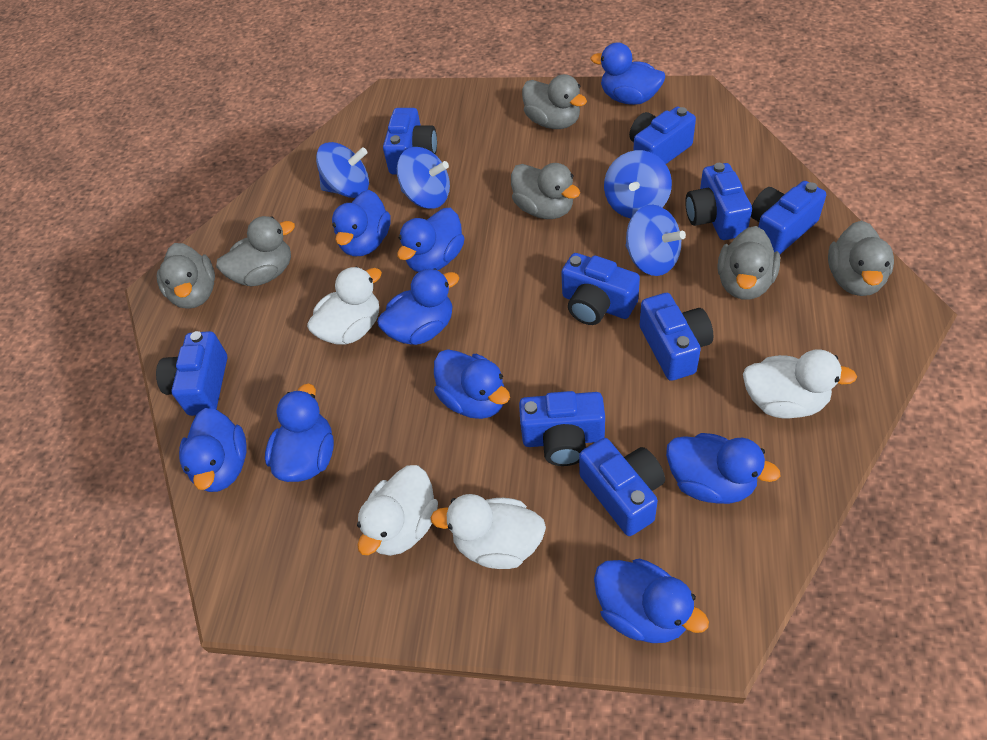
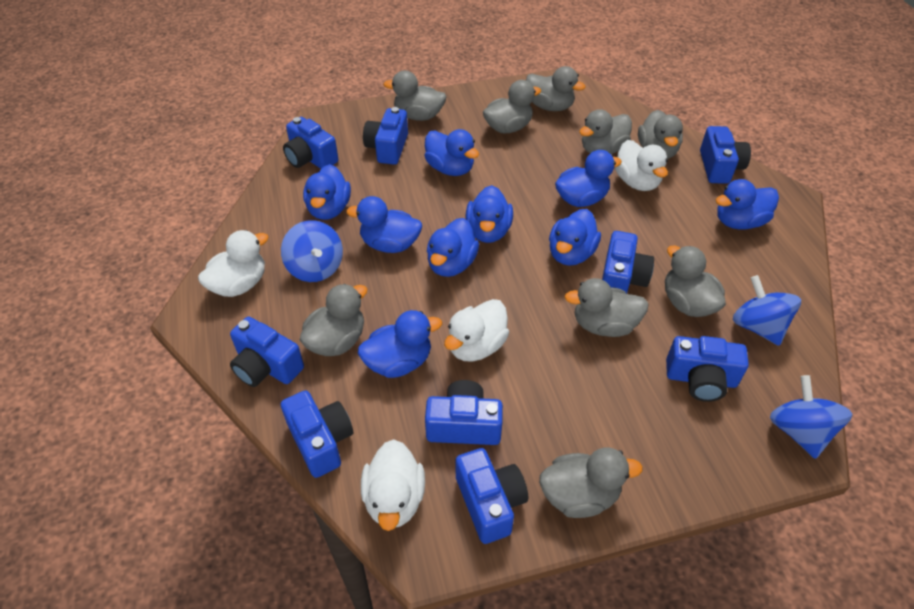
blue spinning top: 4 -> 3
grey duck: 6 -> 9

